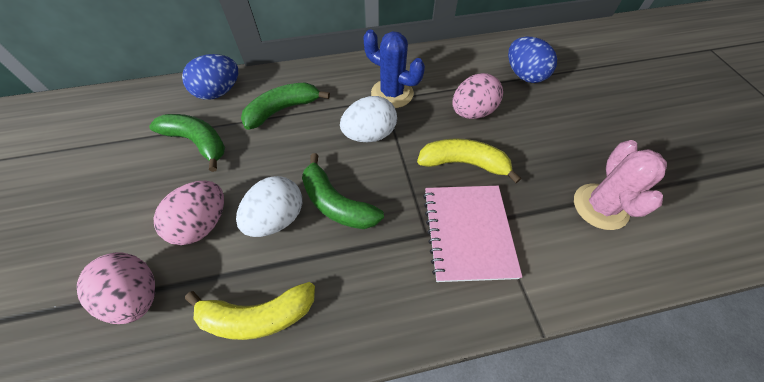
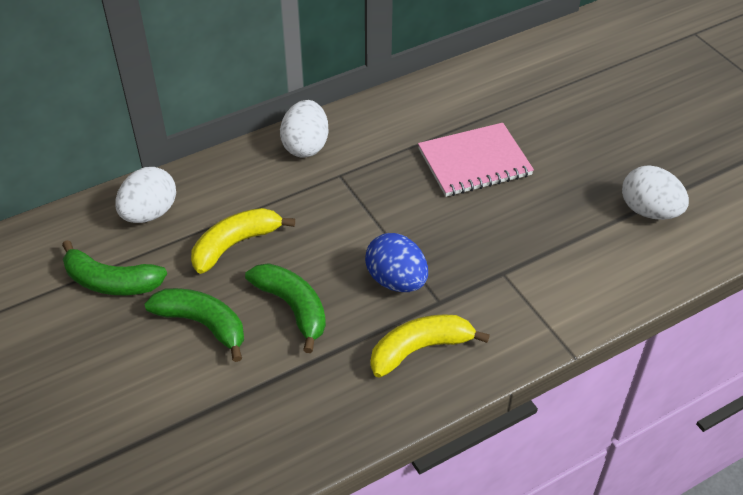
blue cactus: 1 -> 0
blue egg: 2 -> 1
pink cactus: 1 -> 0
pink egg: 3 -> 0
white egg: 2 -> 3

